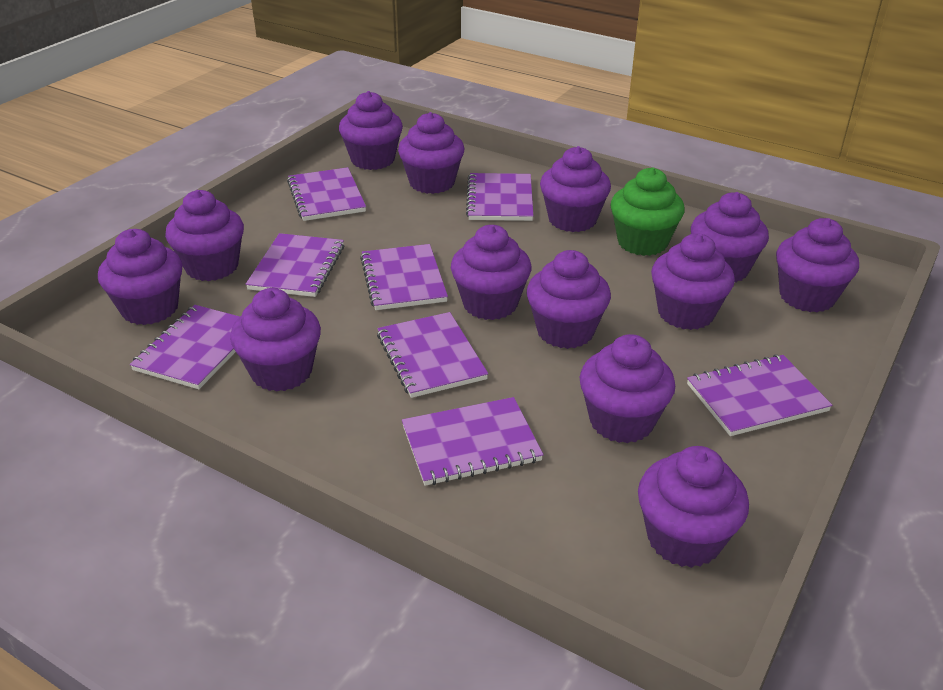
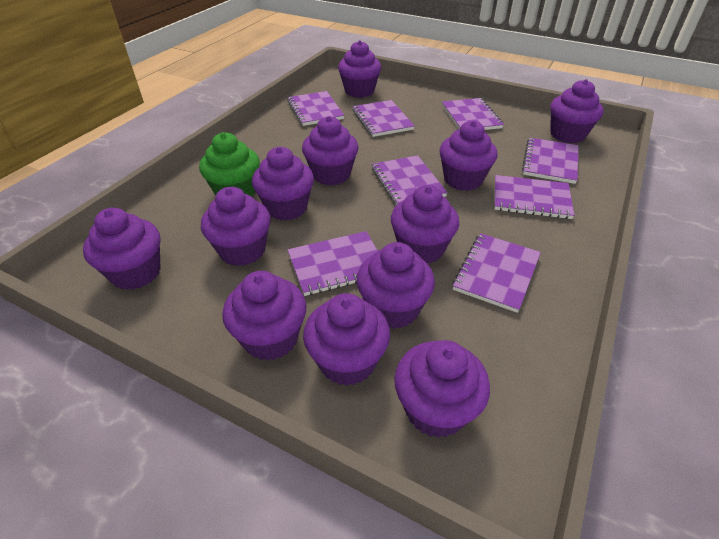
purple cupcake: 13 -> 12

